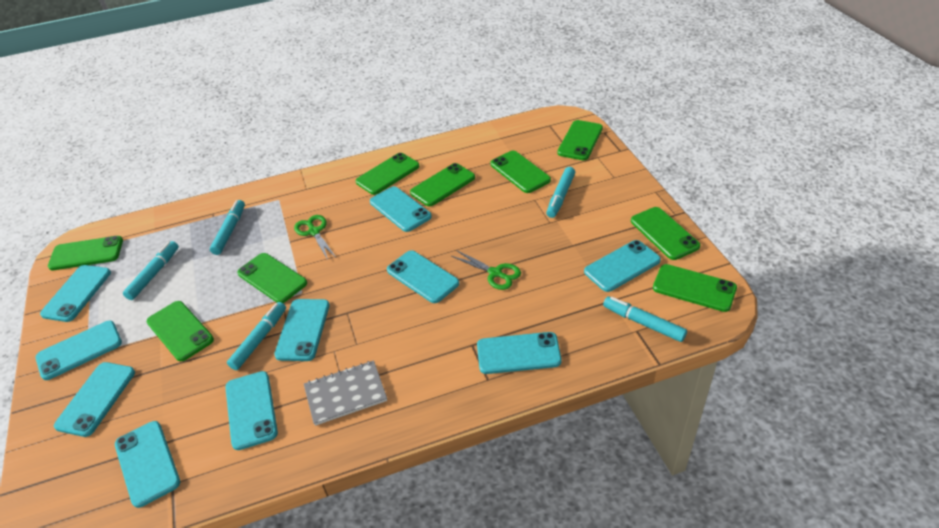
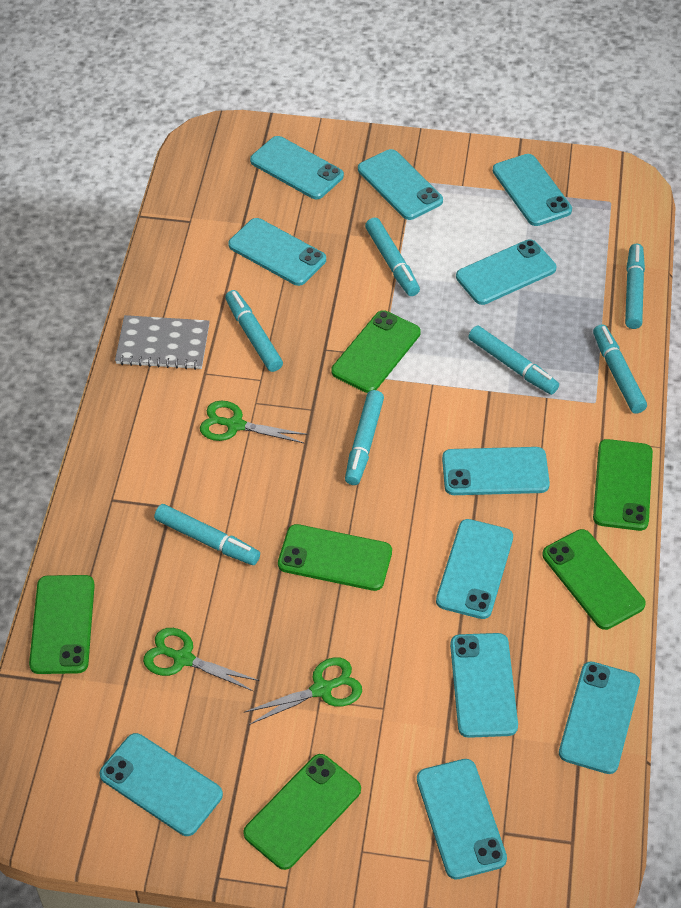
green phone: 9 -> 6
green scissors: 2 -> 3
turquoise marker: 5 -> 7
turquoise phone: 10 -> 11

